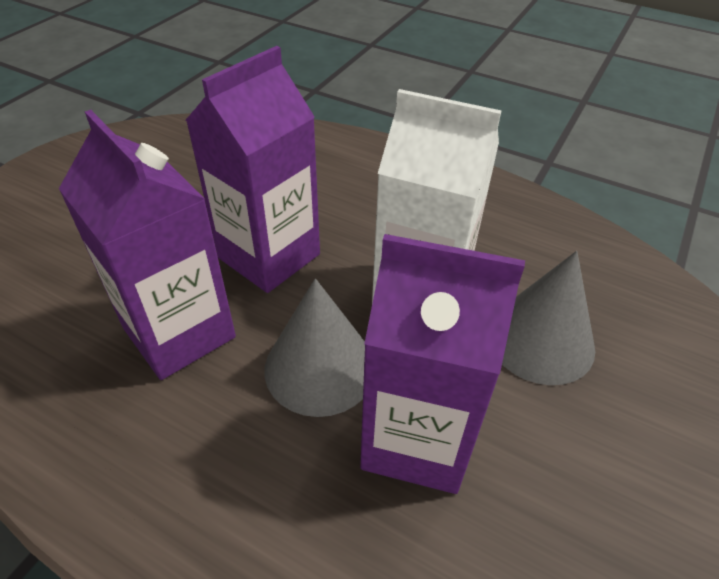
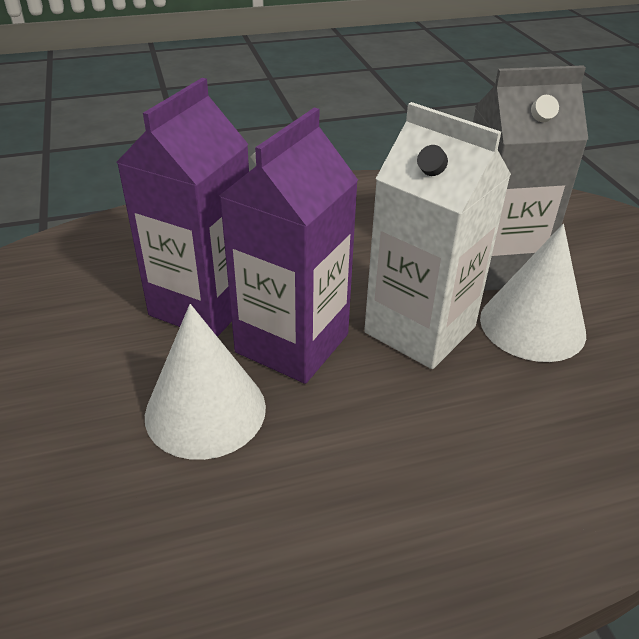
grey carton: 0 -> 1
grey cone: 2 -> 0
purple carton: 3 -> 2
white cone: 0 -> 2

